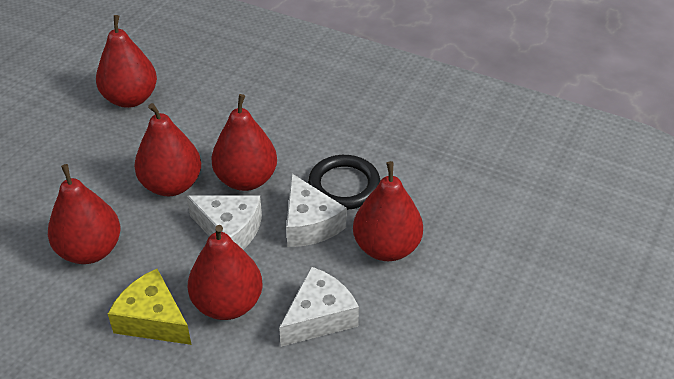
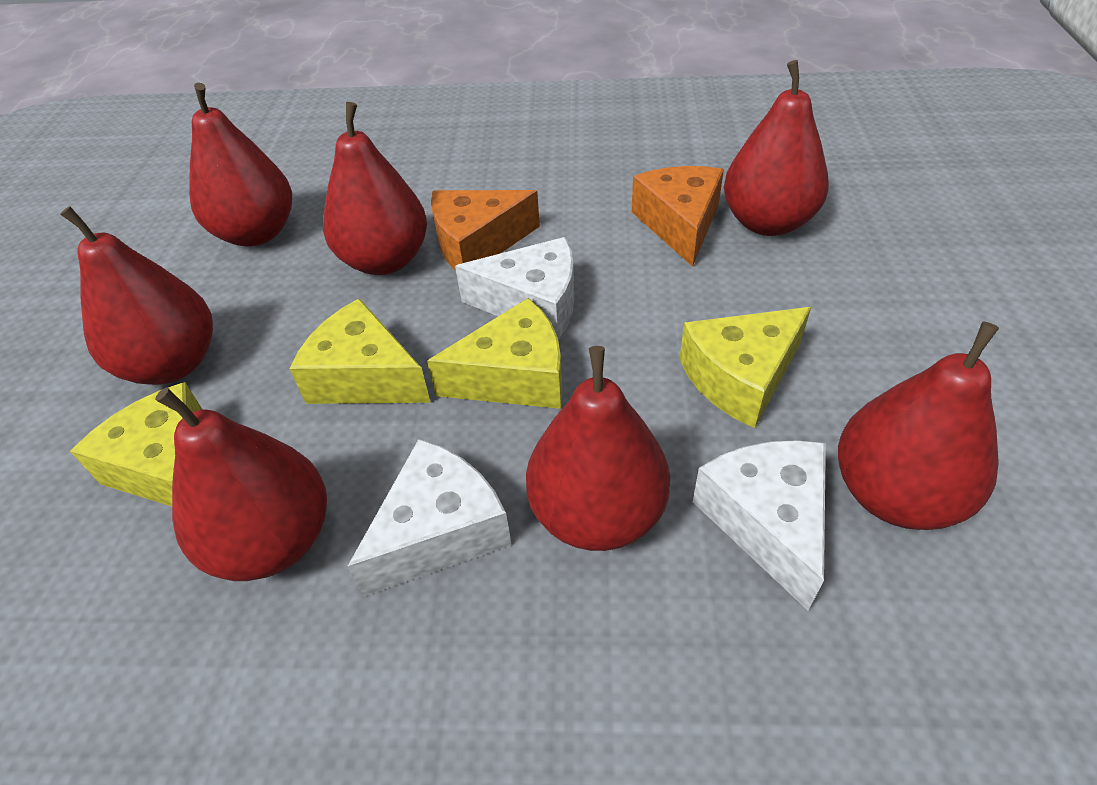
black ring: 1 -> 0
orange cheese: 0 -> 2
red pear: 6 -> 7
yellow cheese: 1 -> 4

